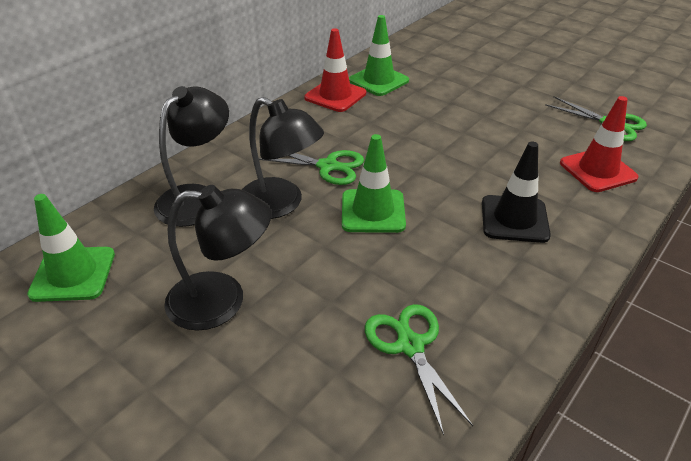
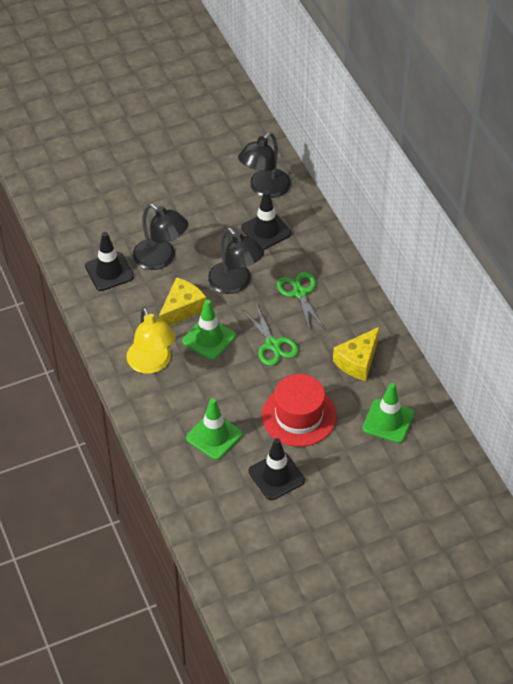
black traffic cone: 1 -> 3
green scissors: 3 -> 2
red hat: 0 -> 1
red traffic cone: 2 -> 0
yellow cheese: 0 -> 2
yellow lamp: 0 -> 1

